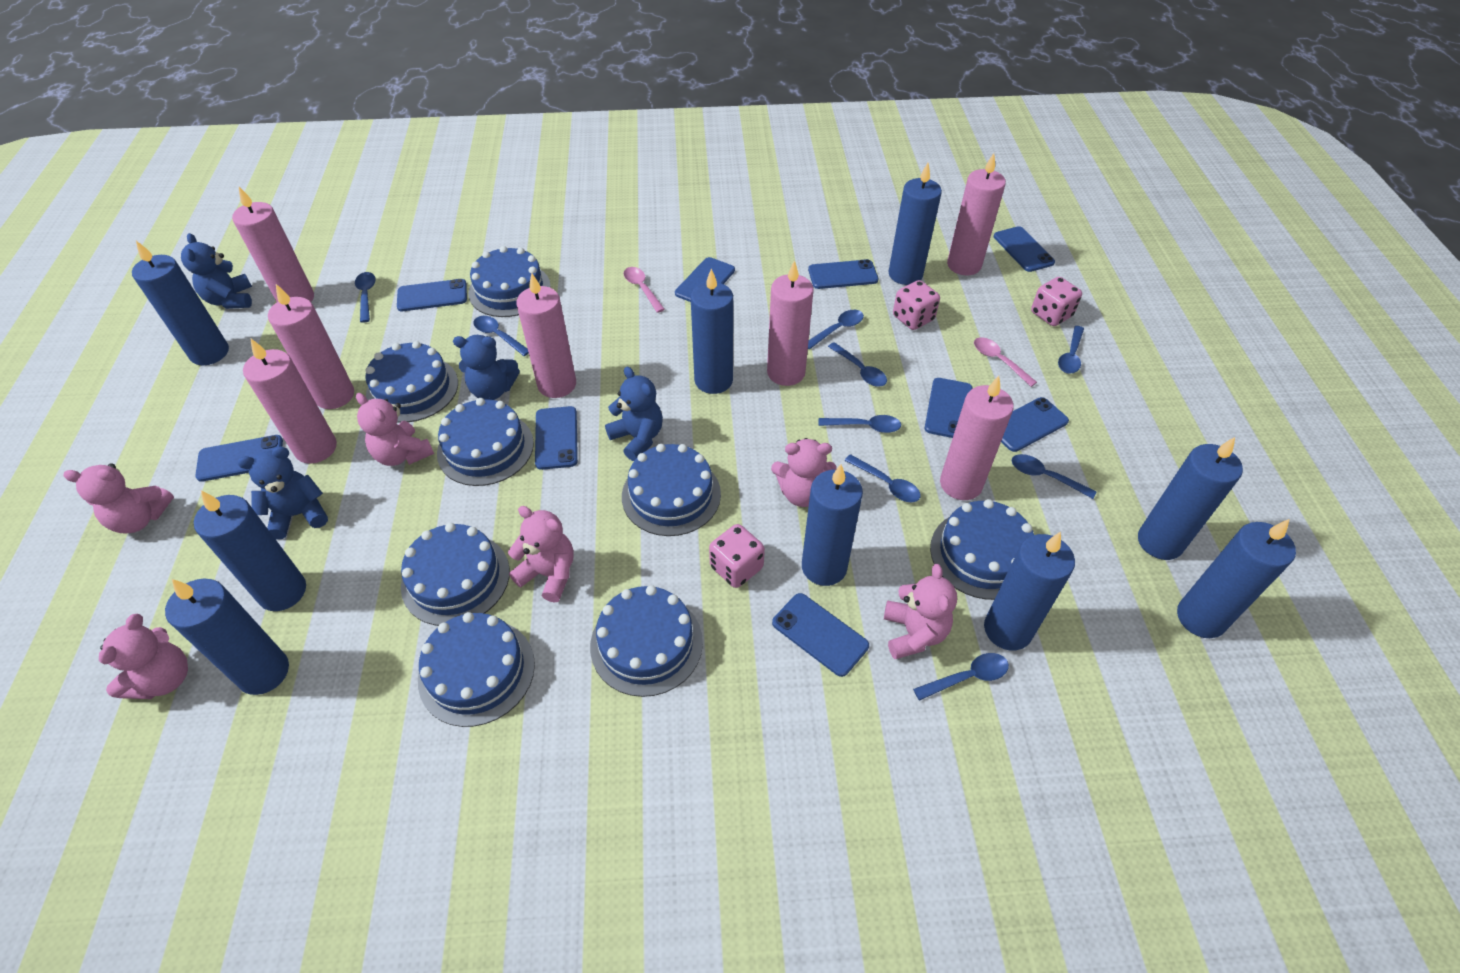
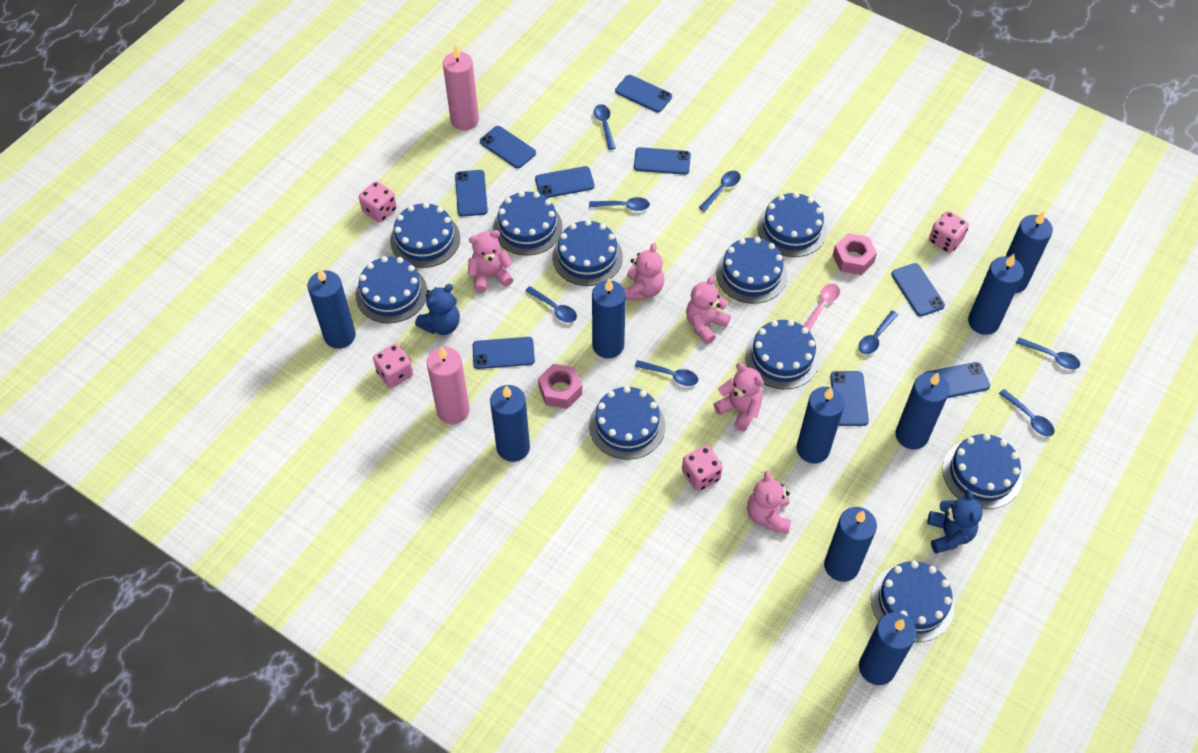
blue cake: 8 -> 10
blue spoon: 9 -> 8
blue teddy bear: 4 -> 2
pink candle: 7 -> 2
pink dice: 3 -> 4
pink nut: 0 -> 2
pink spoon: 2 -> 1
pink teddy bear: 6 -> 5

